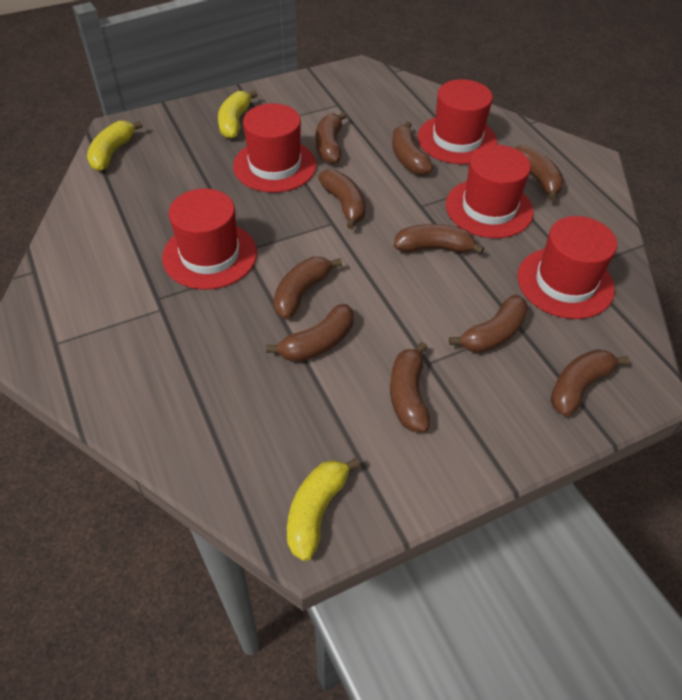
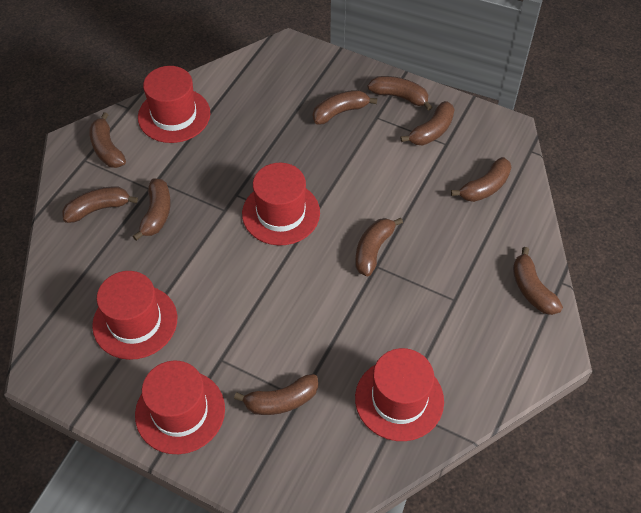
yellow banana: 3 -> 0

